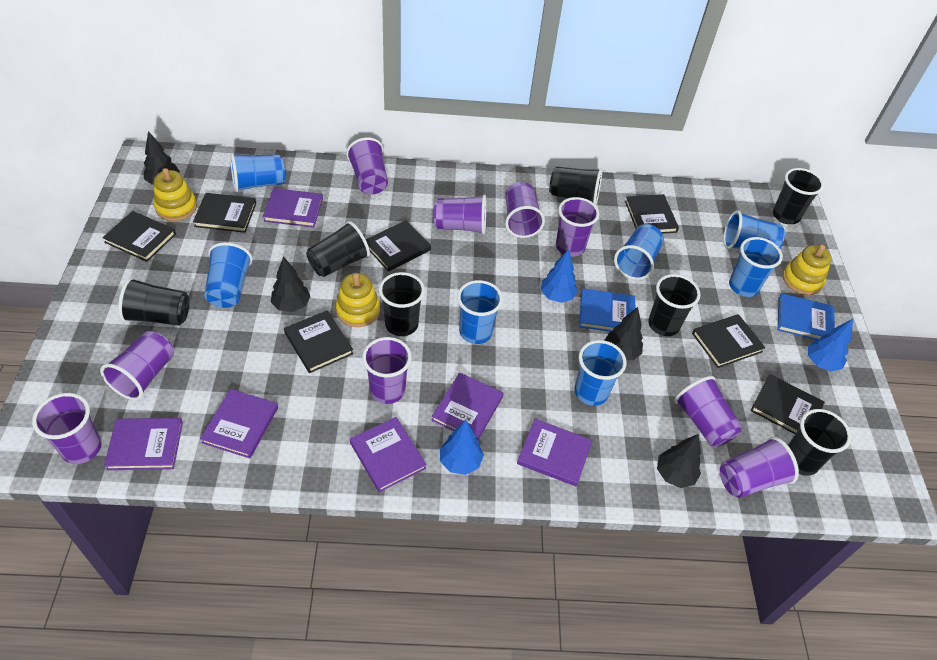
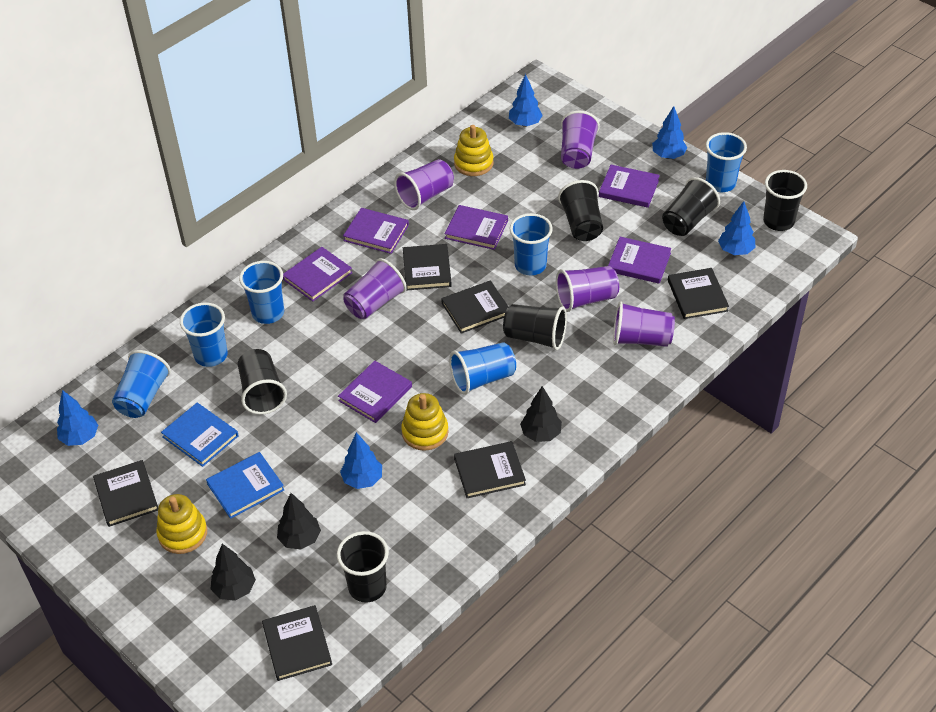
black book: 7 -> 6
black cup: 7 -> 6
black tree: 4 -> 3
blue cup: 7 -> 6
blue tree: 3 -> 5
purple cup: 9 -> 5

